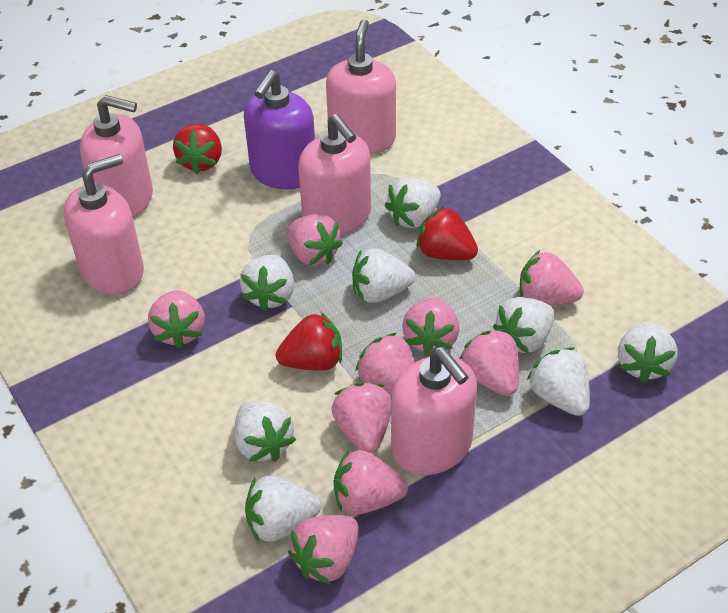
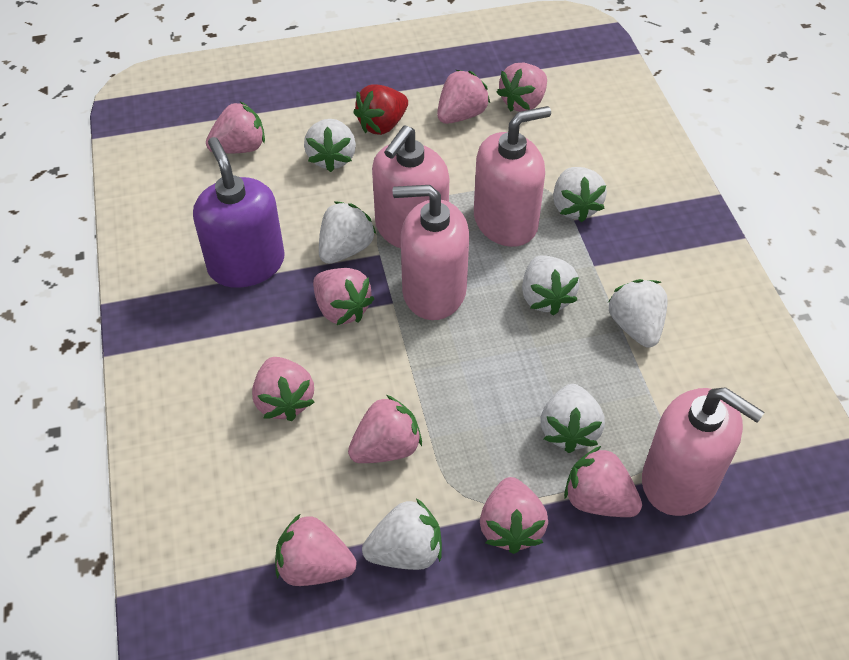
pink soap dispenser: 5 -> 4
red strawberry: 3 -> 1
white strawberry: 8 -> 7

